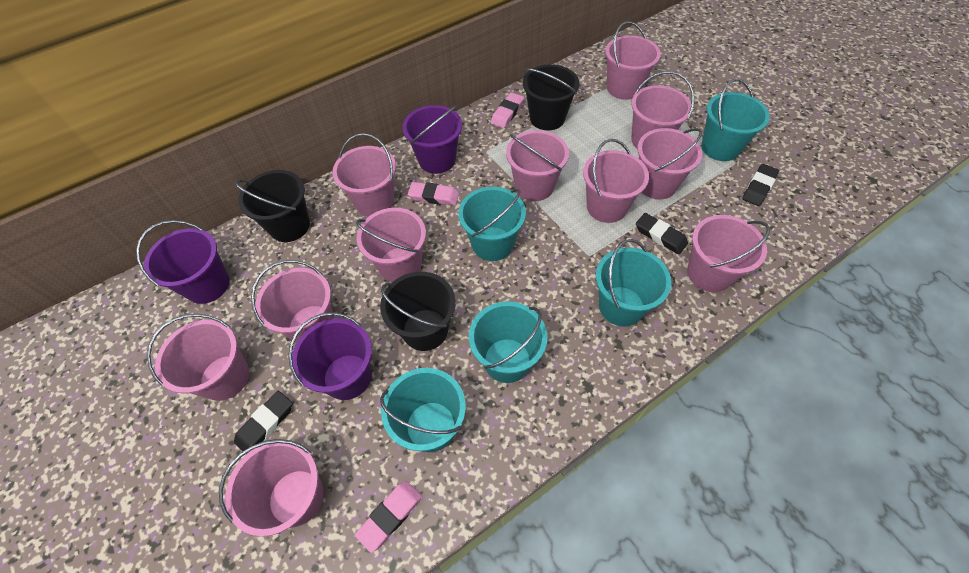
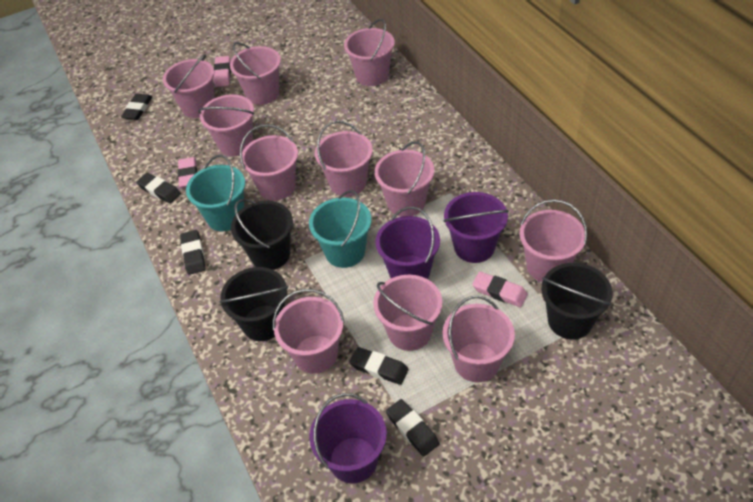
black eraser: 3 -> 5
turquoise bucket: 5 -> 2

